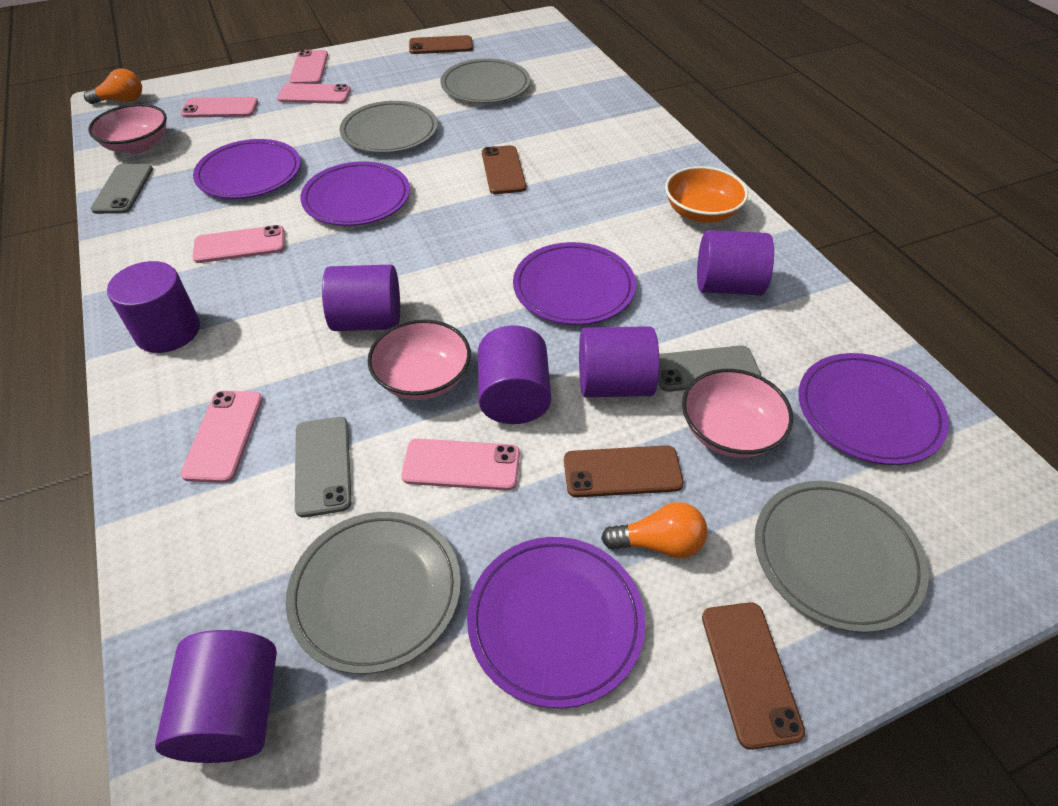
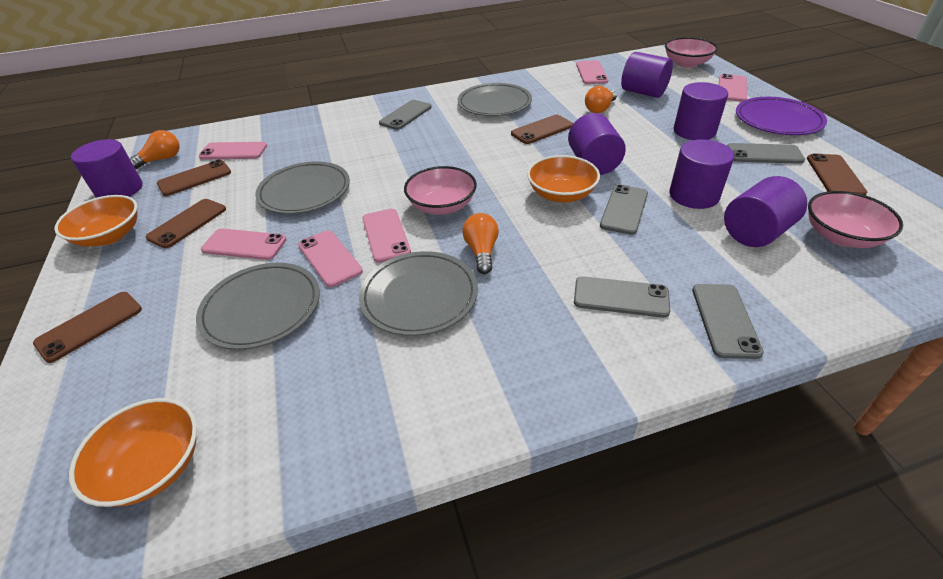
brown phone: 4 -> 5
grey phone: 3 -> 5
orange bowl: 1 -> 3
orange light bulb: 2 -> 3
purple plate: 5 -> 1

